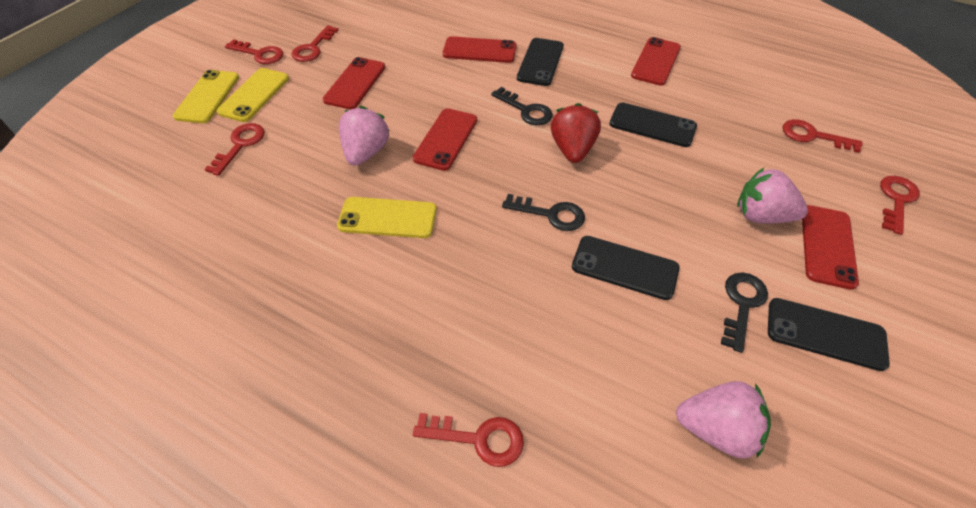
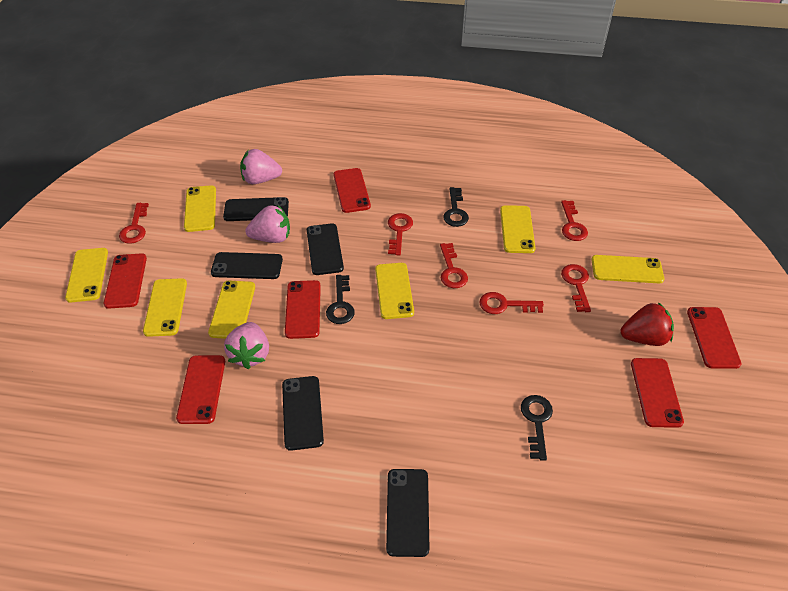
black phone: 4 -> 5
red phone: 5 -> 6
yellow phone: 3 -> 7

